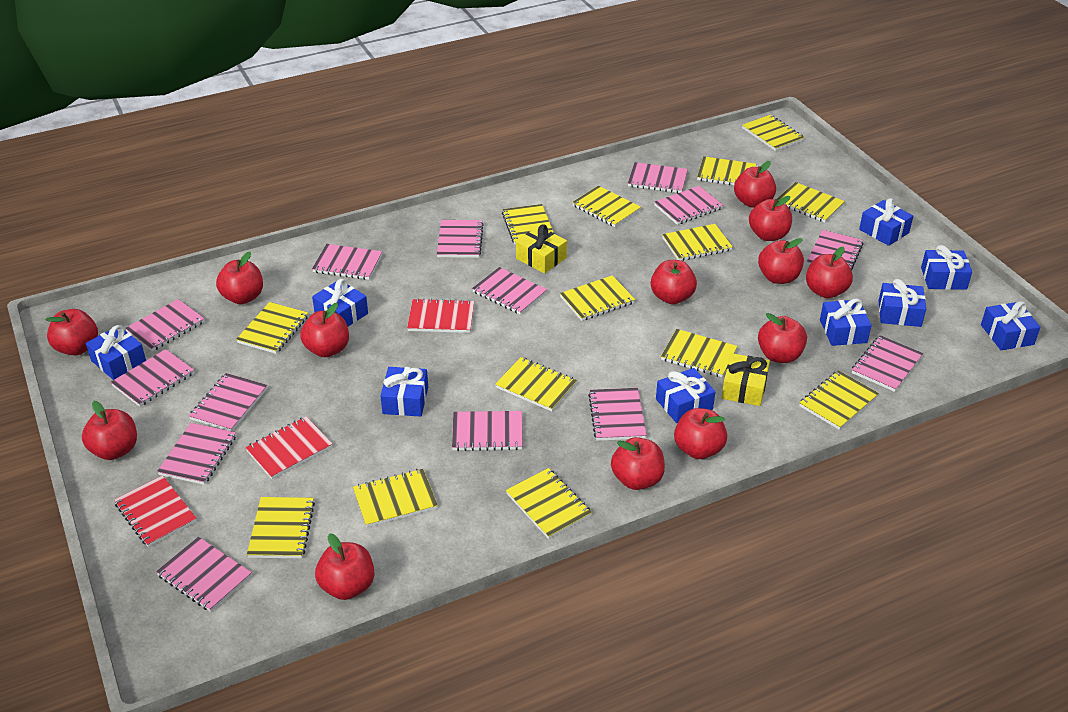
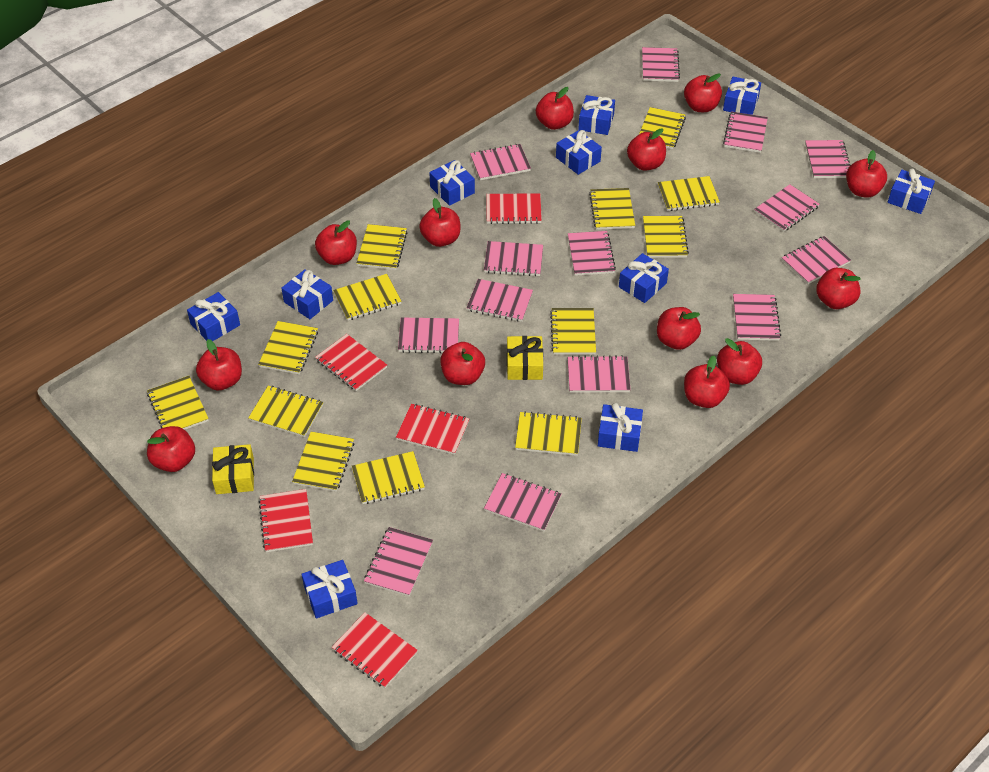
blue gift: 9 -> 10
red notebook: 3 -> 5
yellow notebook: 14 -> 13

